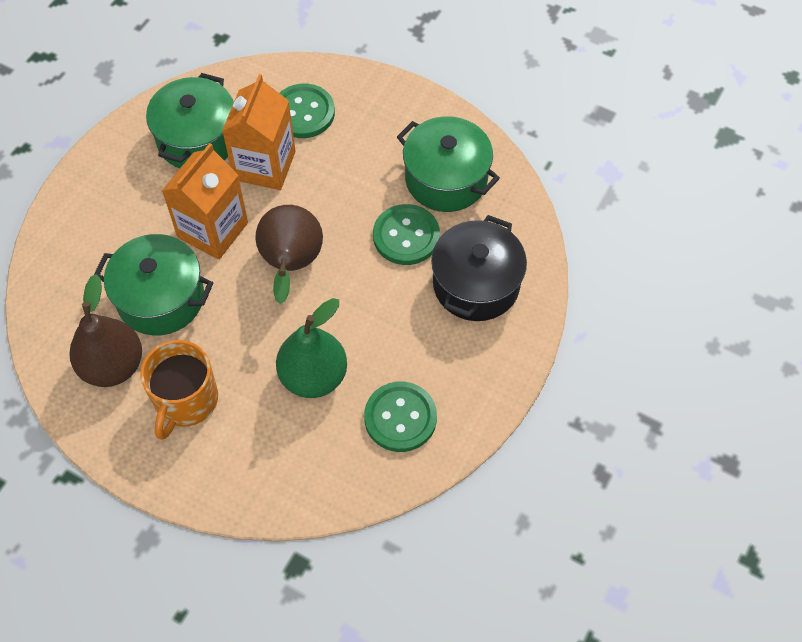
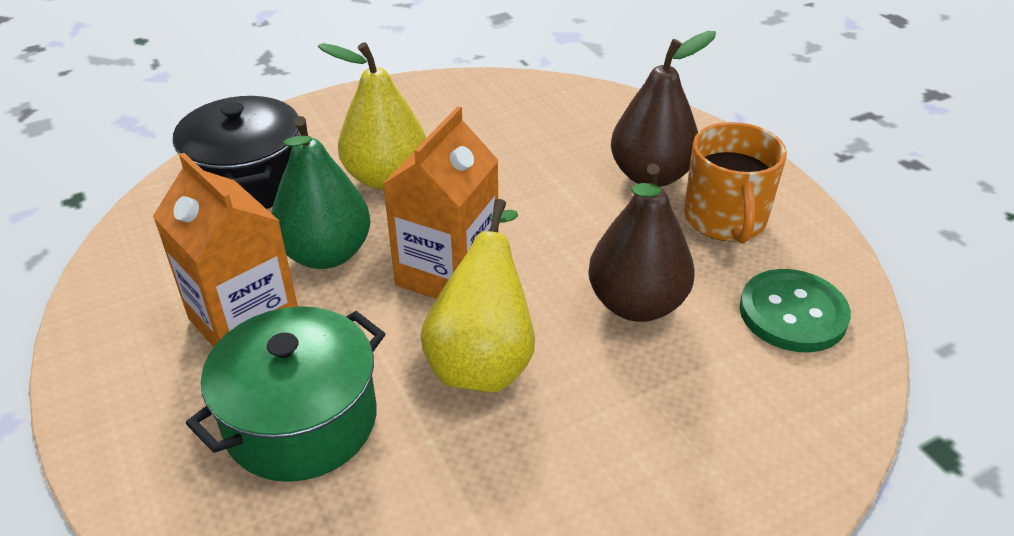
green button: 3 -> 1
green pot: 3 -> 1
yellow pear: 0 -> 2

